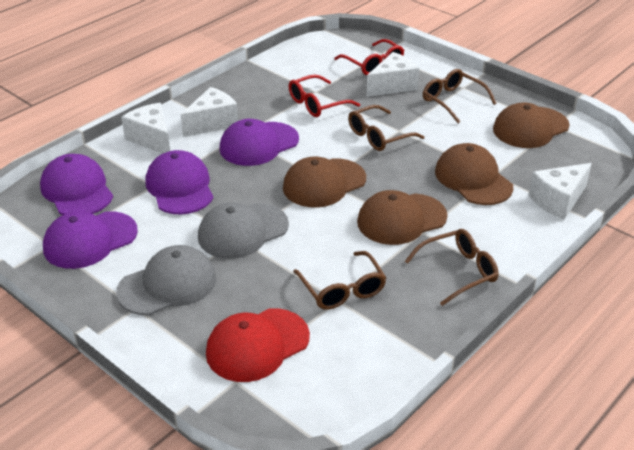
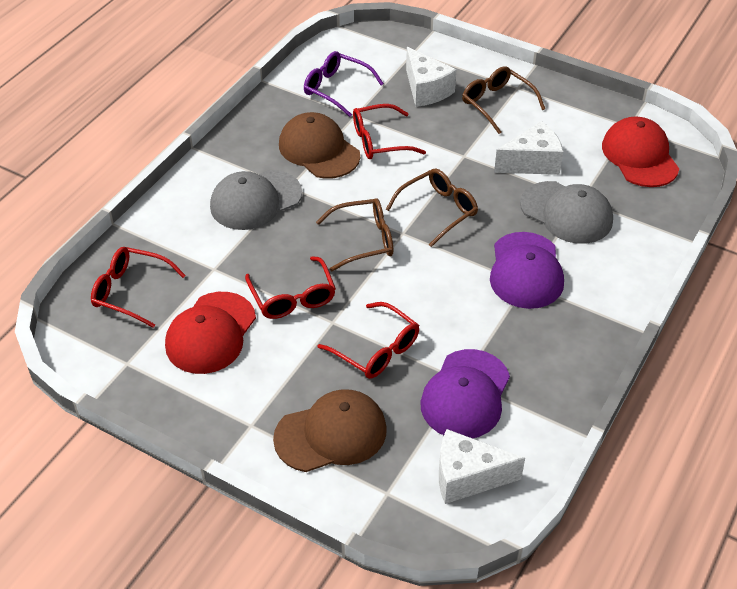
brown cap: 4 -> 2
brown glasses: 4 -> 3
purple cap: 4 -> 2
purple glasses: 0 -> 1
red cap: 1 -> 2
red glasses: 2 -> 4
white cheese: 4 -> 3

